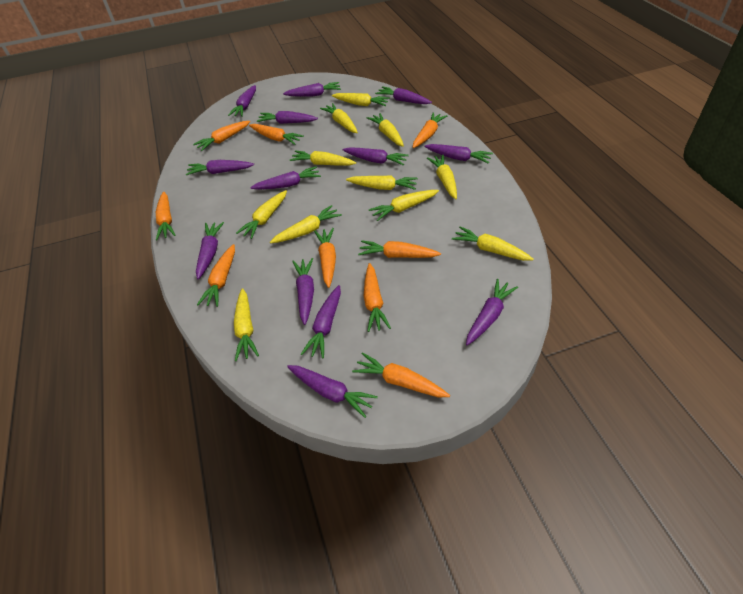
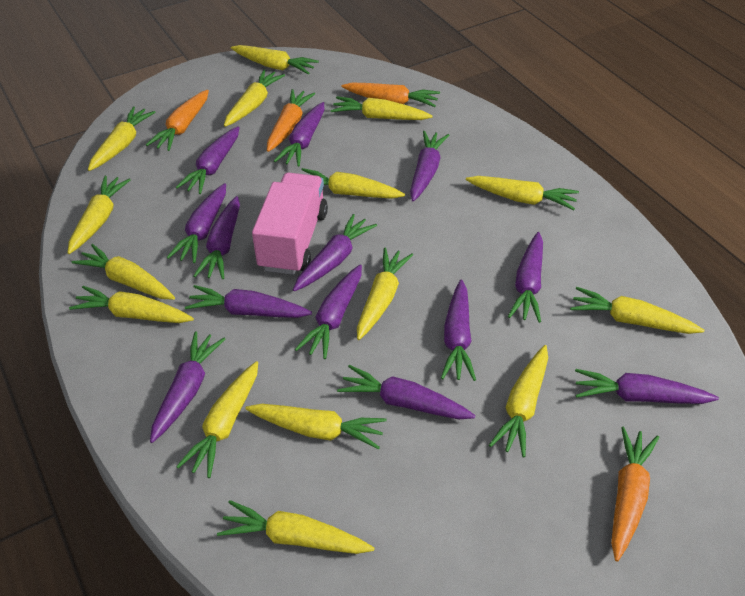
orange carrot: 9 -> 4
pink truck: 0 -> 1
yellow carrot: 11 -> 15

